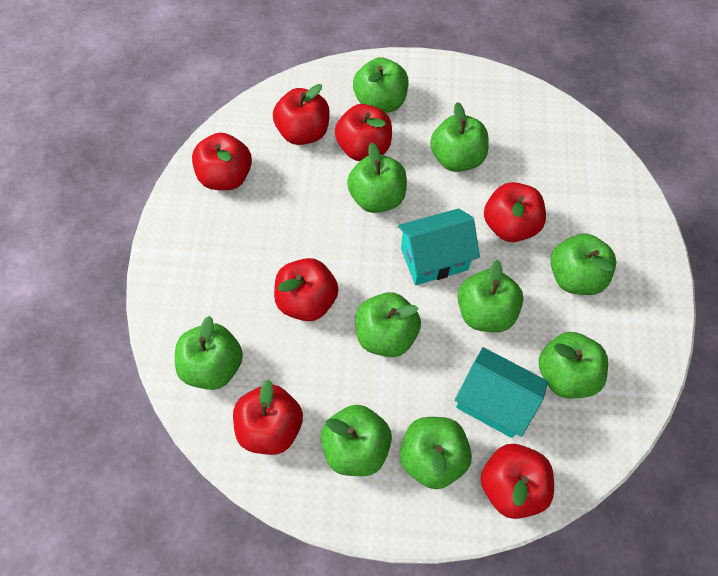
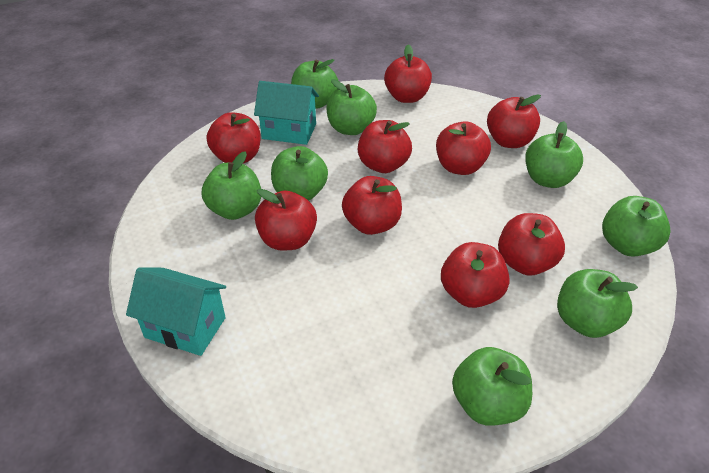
green apple: 10 -> 8
red apple: 7 -> 9

